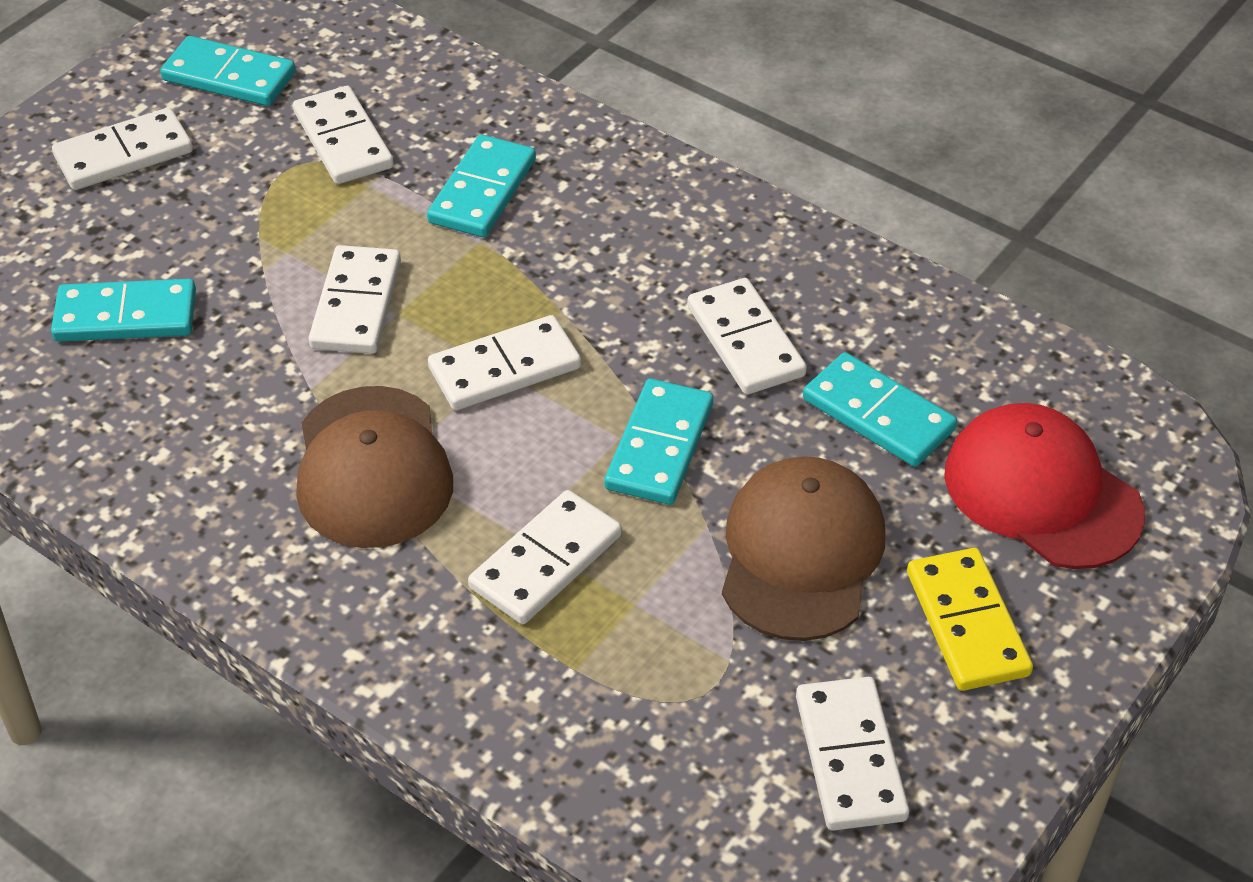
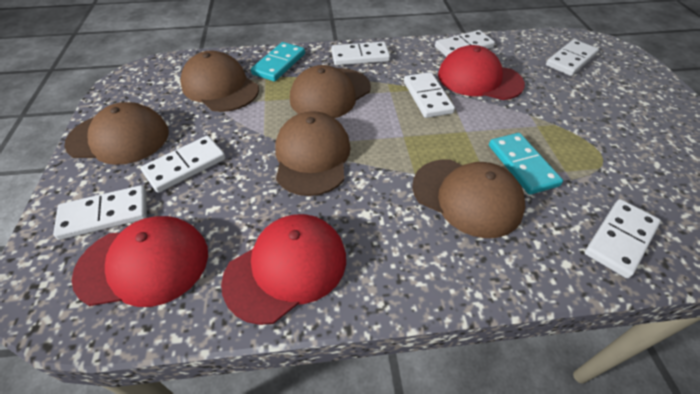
brown cap: 2 -> 5
red cap: 1 -> 3
turquoise domino: 5 -> 2
yellow domino: 1 -> 0

